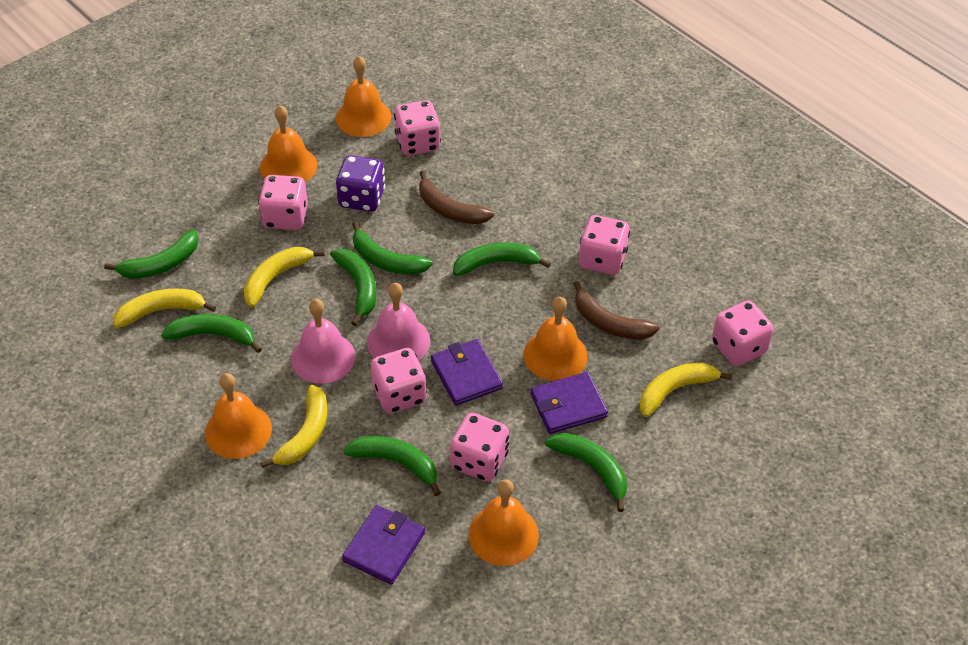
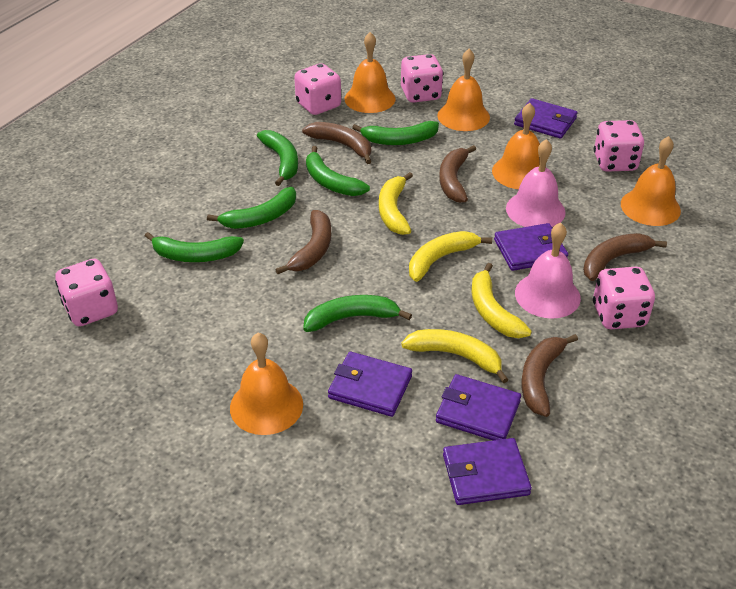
brown banana: 2 -> 5
green banana: 7 -> 6
pink dice: 6 -> 5
purple dice: 1 -> 0
purple wallet: 3 -> 5

